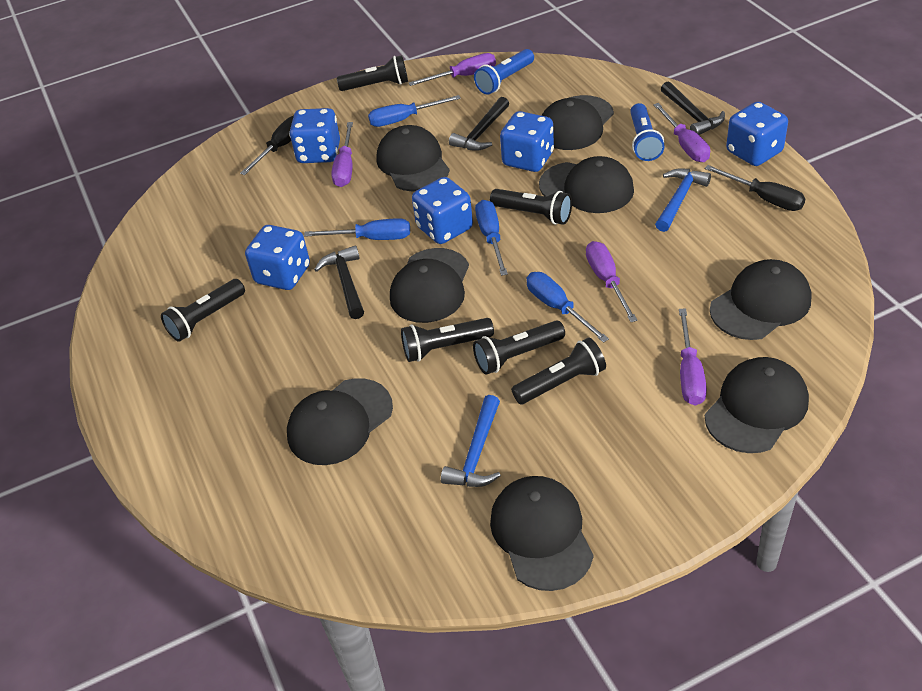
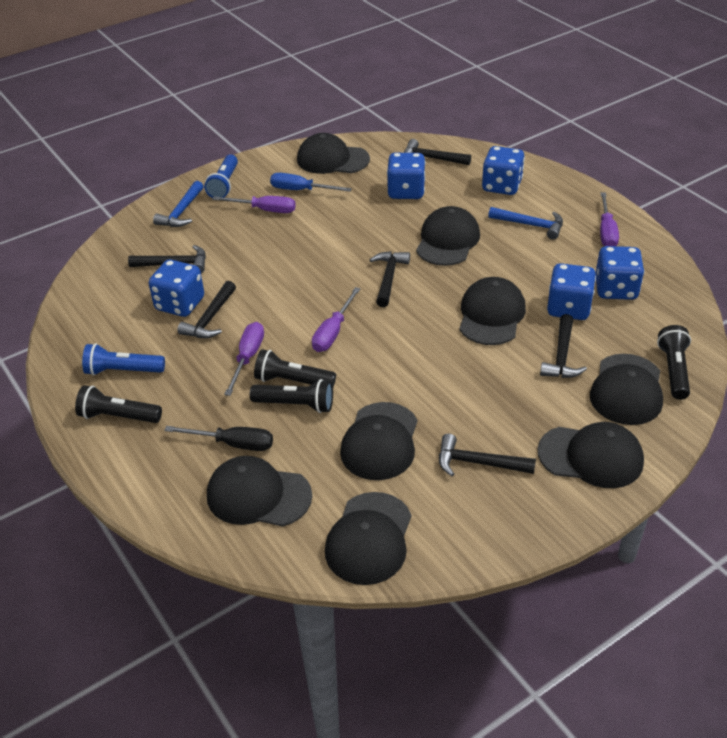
black flashlight: 6 -> 4
black hammer: 3 -> 6
black screwdriver: 2 -> 1
blue screwdriver: 4 -> 1
purple screwdriver: 5 -> 4

